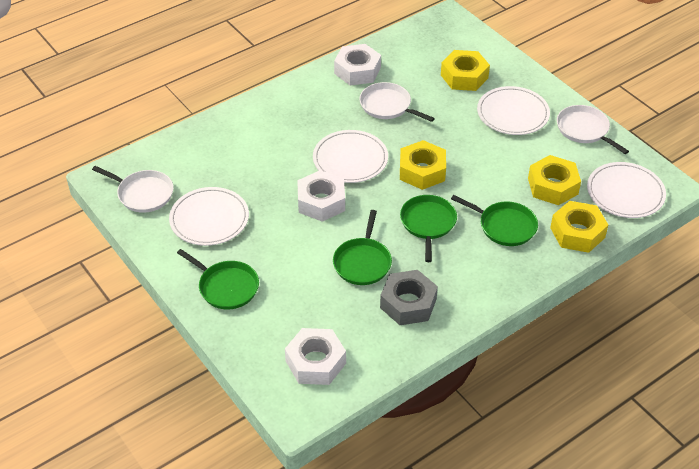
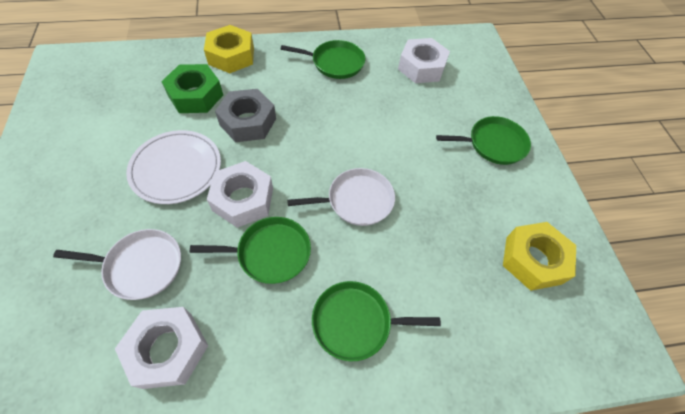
green nut: 0 -> 1
white pan: 3 -> 2
white plate: 4 -> 1
yellow nut: 4 -> 2

